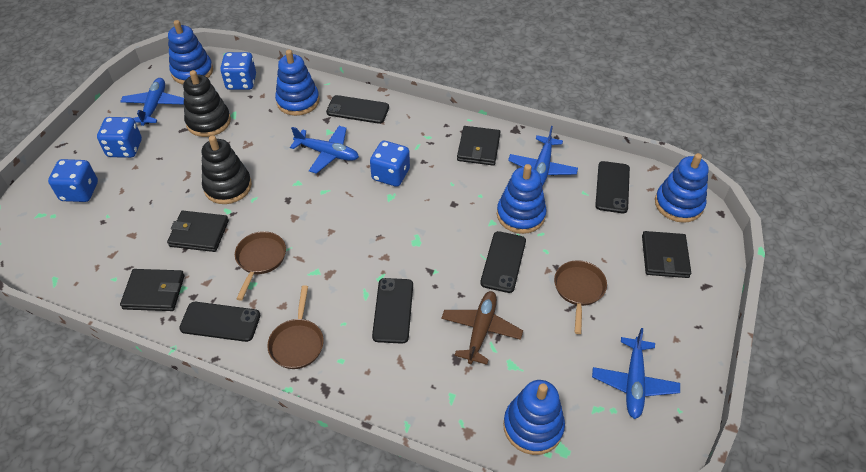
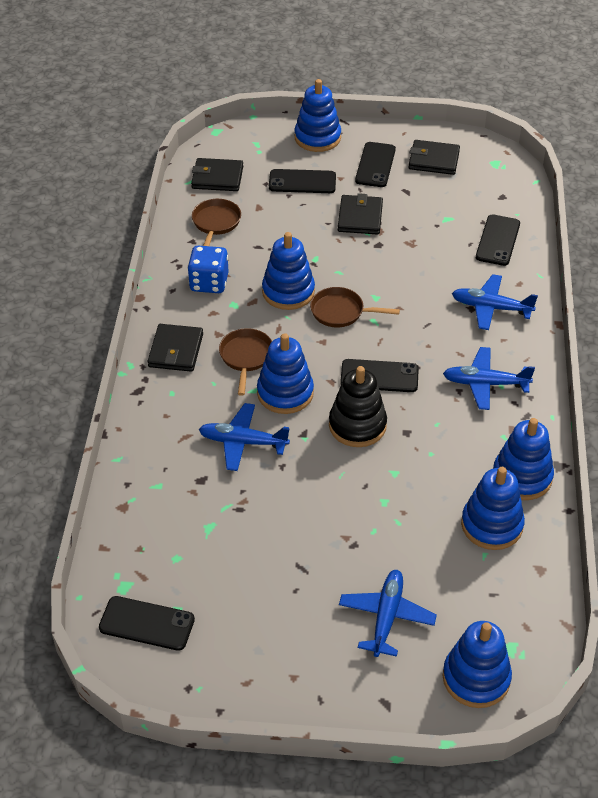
black stacking toy: 2 -> 1
blue dice: 4 -> 1
blue stacking toy: 5 -> 6
brown plane: 1 -> 0

